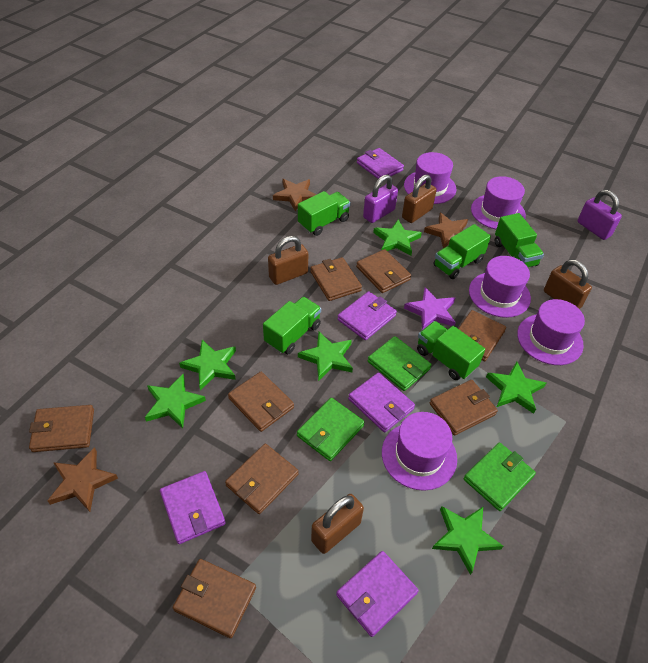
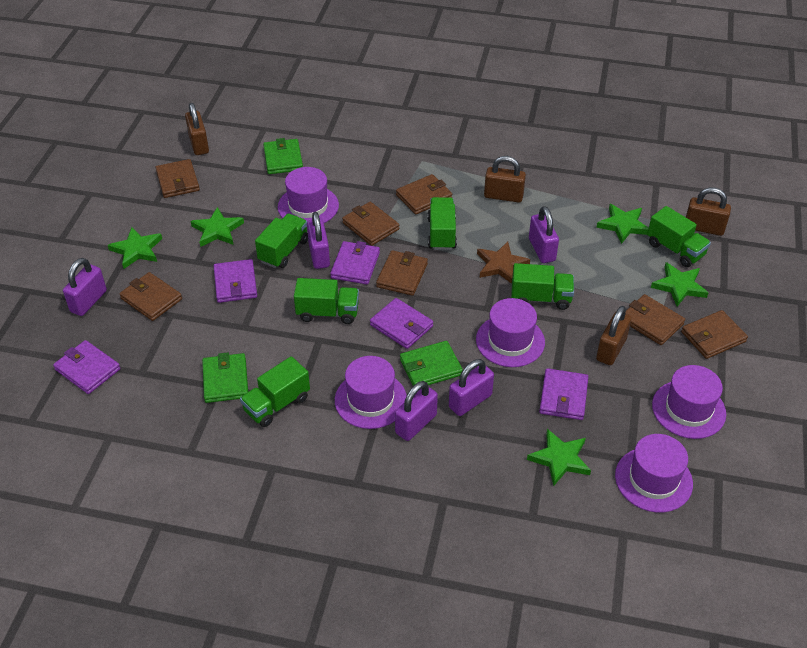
brown star: 3 -> 1
brown wallet: 8 -> 7
green star: 6 -> 5
green truck: 5 -> 6
purple padlock: 2 -> 5
purple star: 1 -> 0

